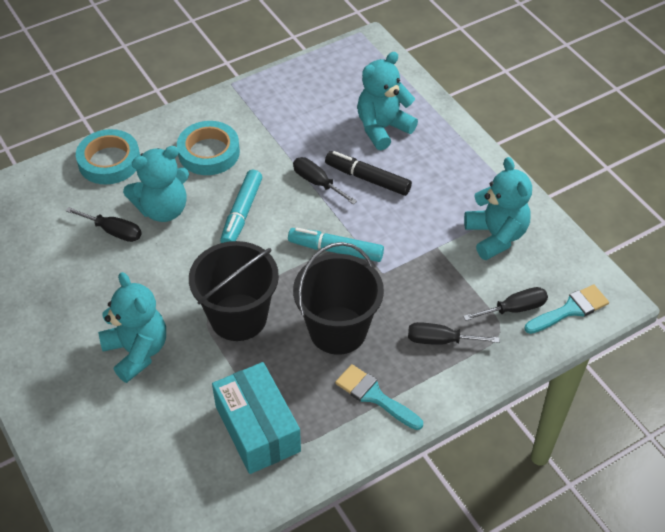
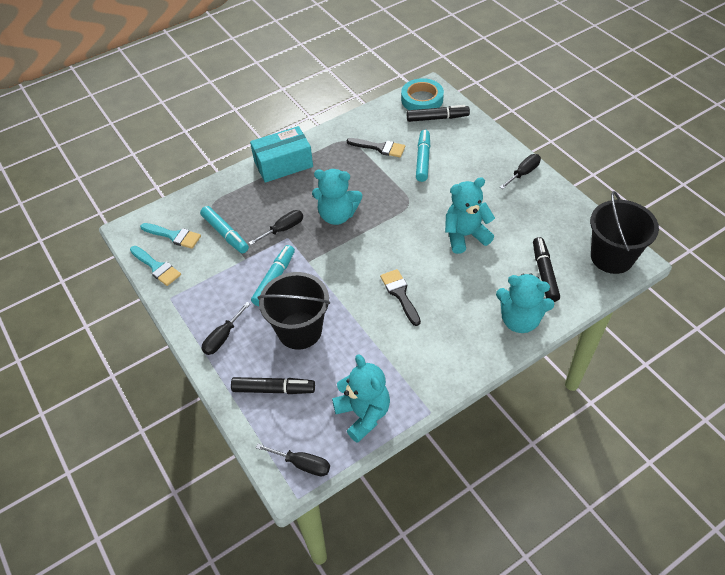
black brush: 0 -> 2
black marker: 1 -> 3
turquoise marker: 2 -> 3
turquoise tape: 2 -> 1

